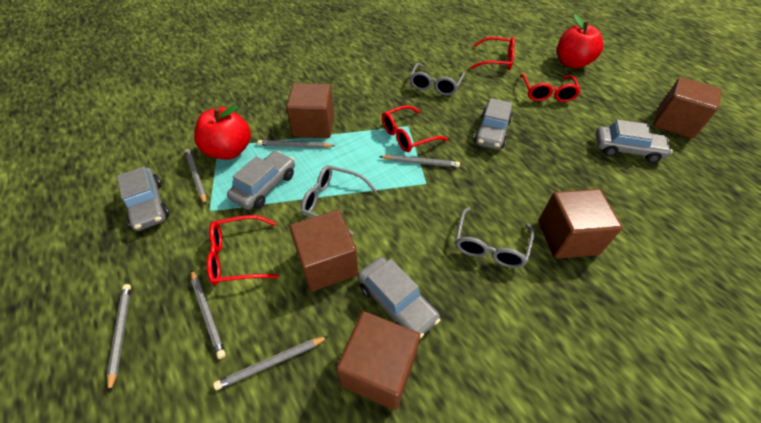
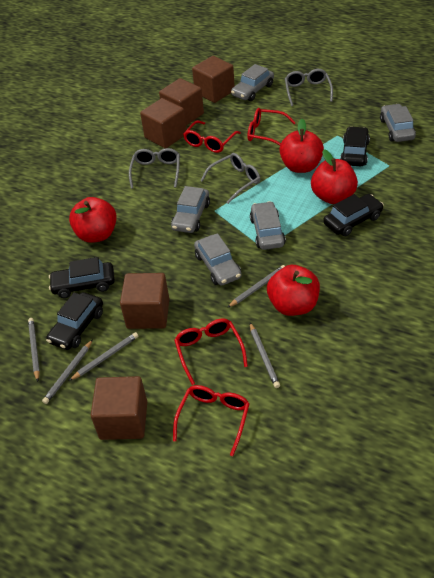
black car: 0 -> 4
grey pencil: 6 -> 5
red apple: 2 -> 4

